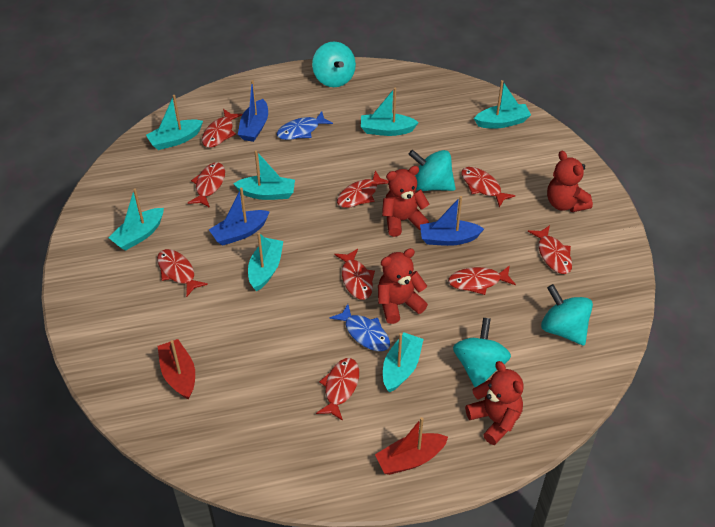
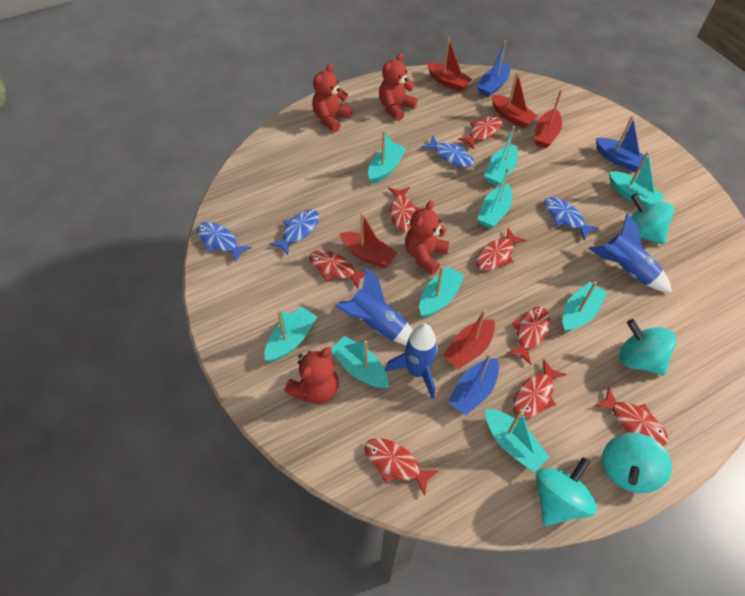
blue fish: 2 -> 4
blue rocket: 0 -> 3
red boat: 2 -> 5
red fish: 9 -> 8
turquoise boat: 7 -> 9

